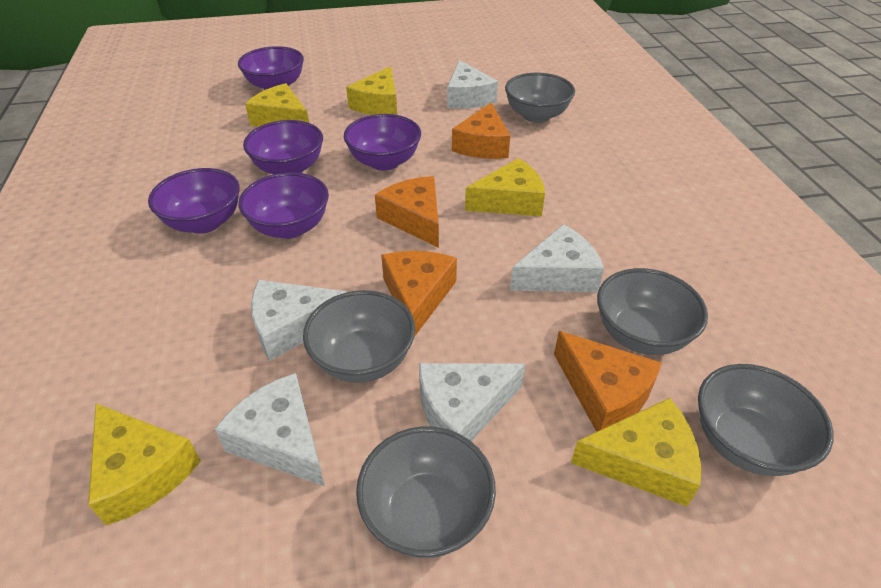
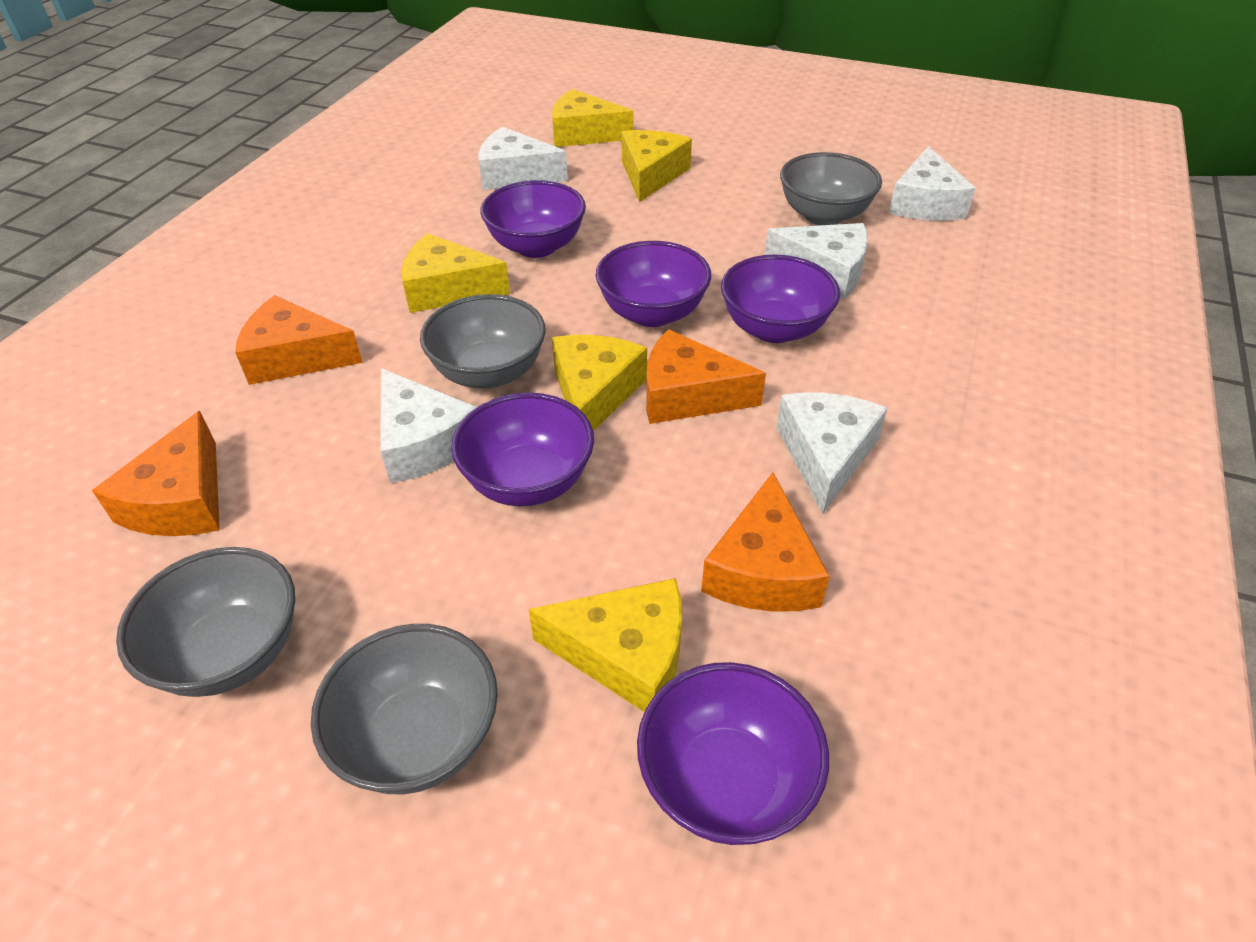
grey bowl: 5 -> 4

